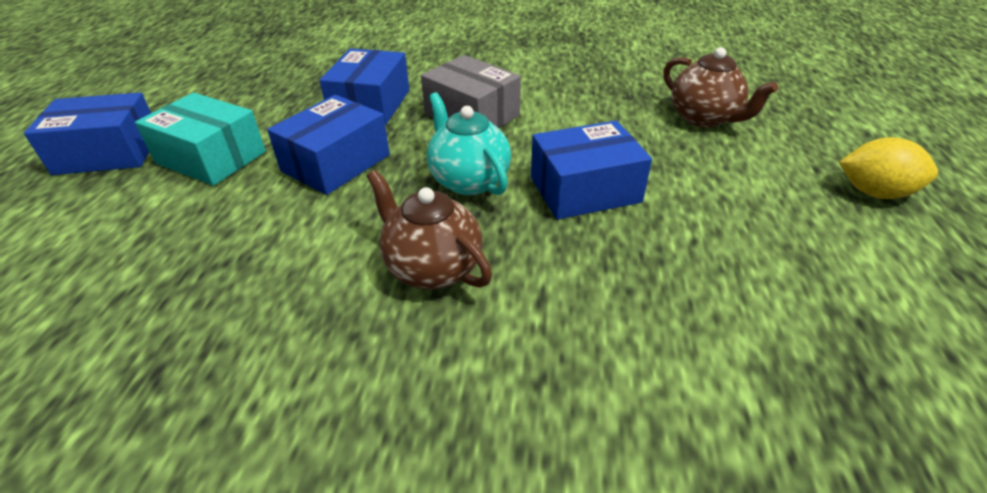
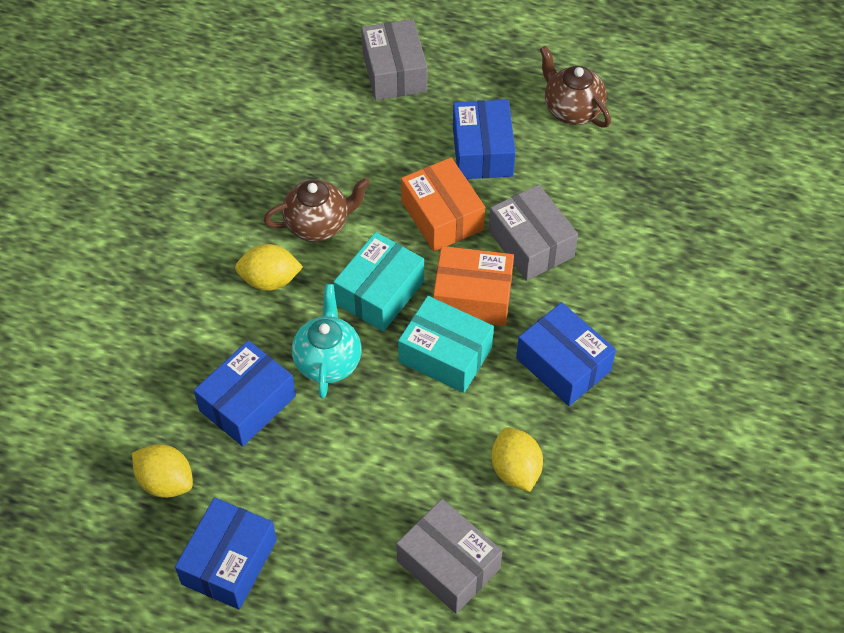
grey box: 1 -> 3
orange box: 0 -> 2
turquoise box: 1 -> 2
yellow lemon: 1 -> 3

